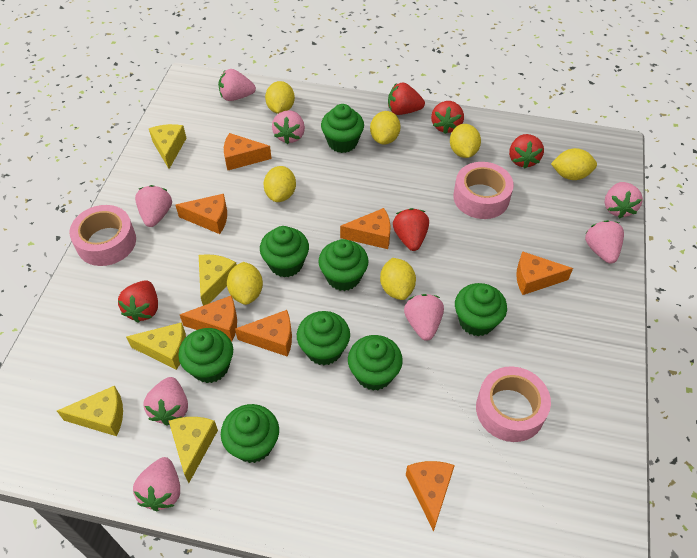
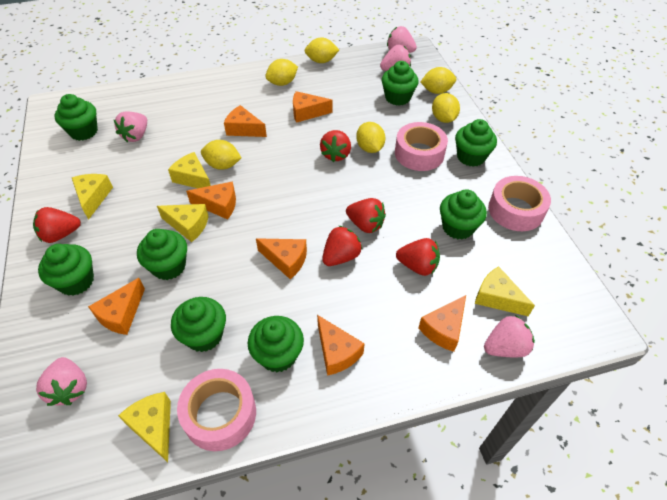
pink strawberry: 8 -> 5
yellow lemon: 7 -> 6

